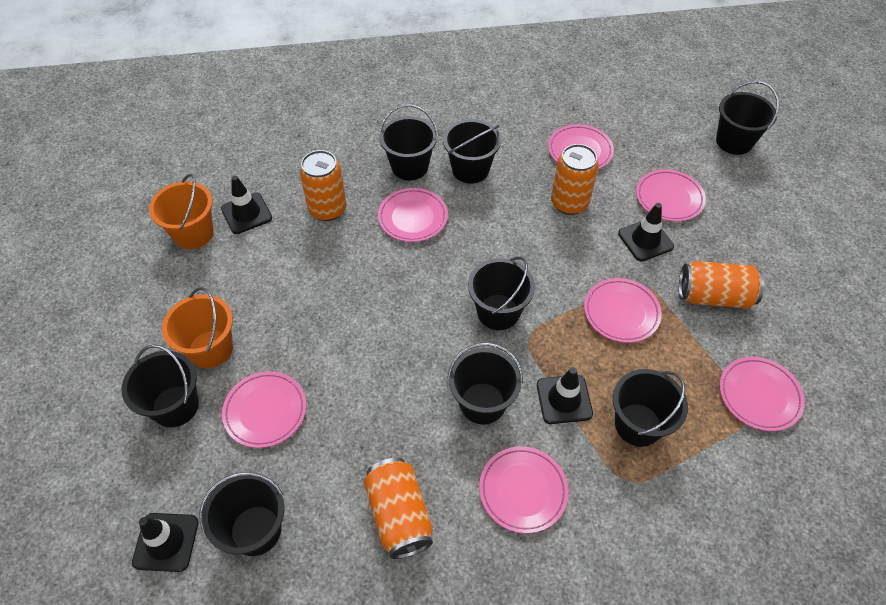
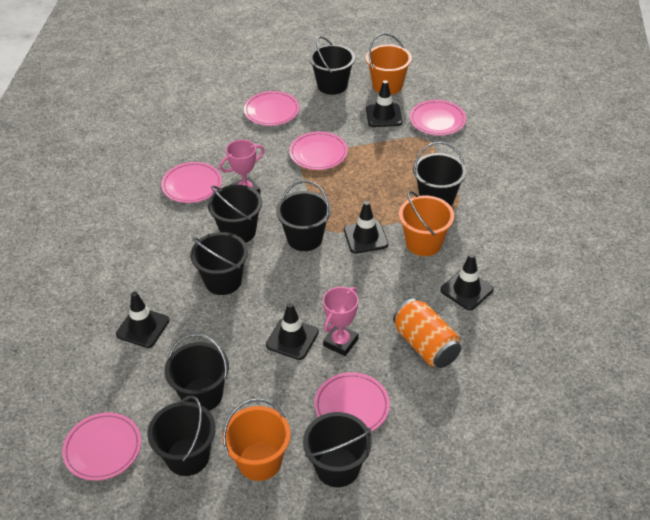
black traffic cone: 4 -> 5
orange bucket: 2 -> 3
orange can: 4 -> 1
pink plate: 7 -> 6
pink trophy: 0 -> 2

